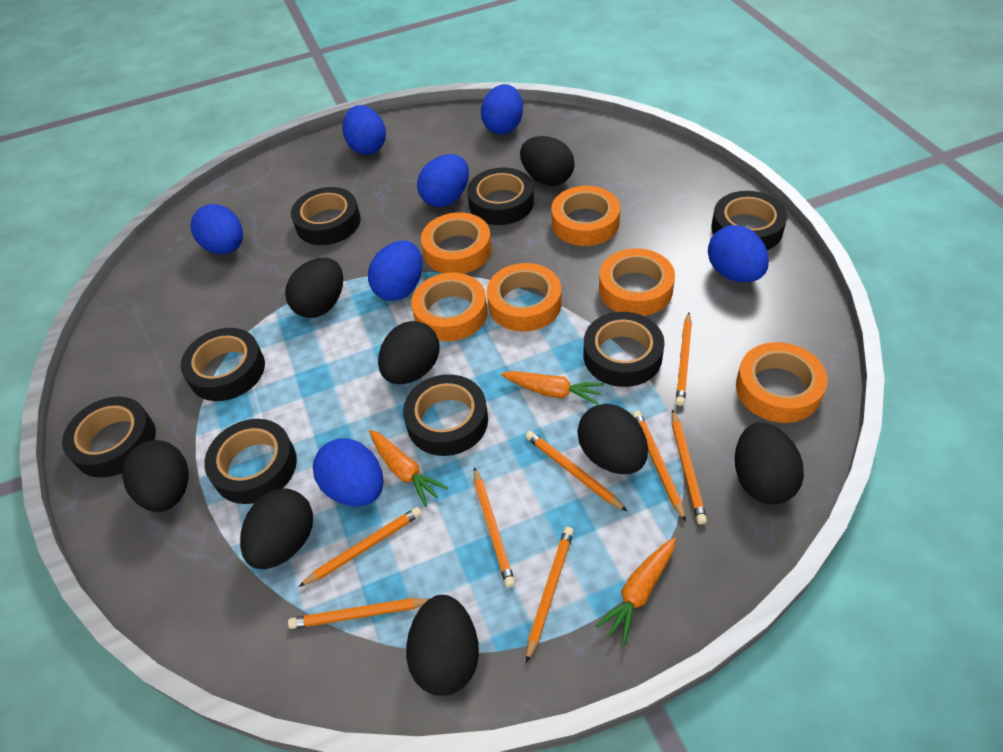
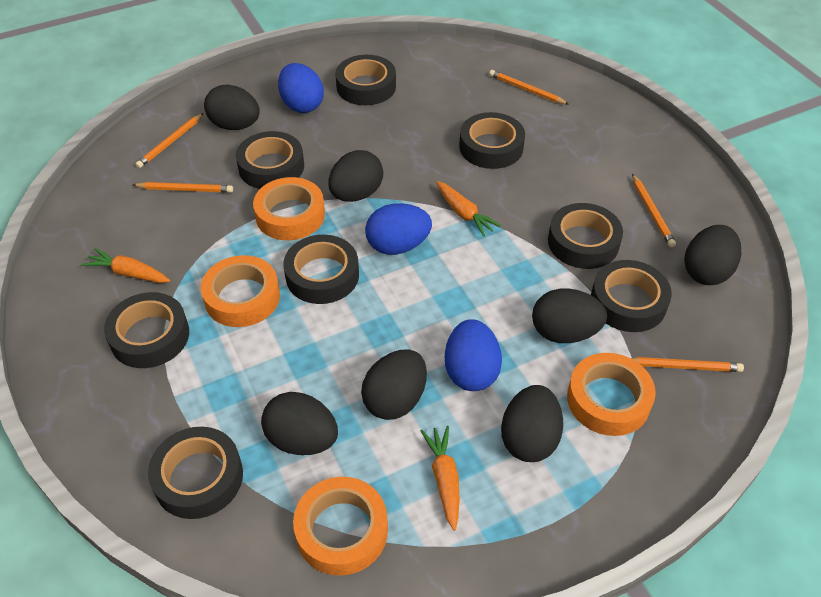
black egg: 8 -> 7
blue egg: 7 -> 3
orange pencil: 8 -> 5
orange tape: 6 -> 4

